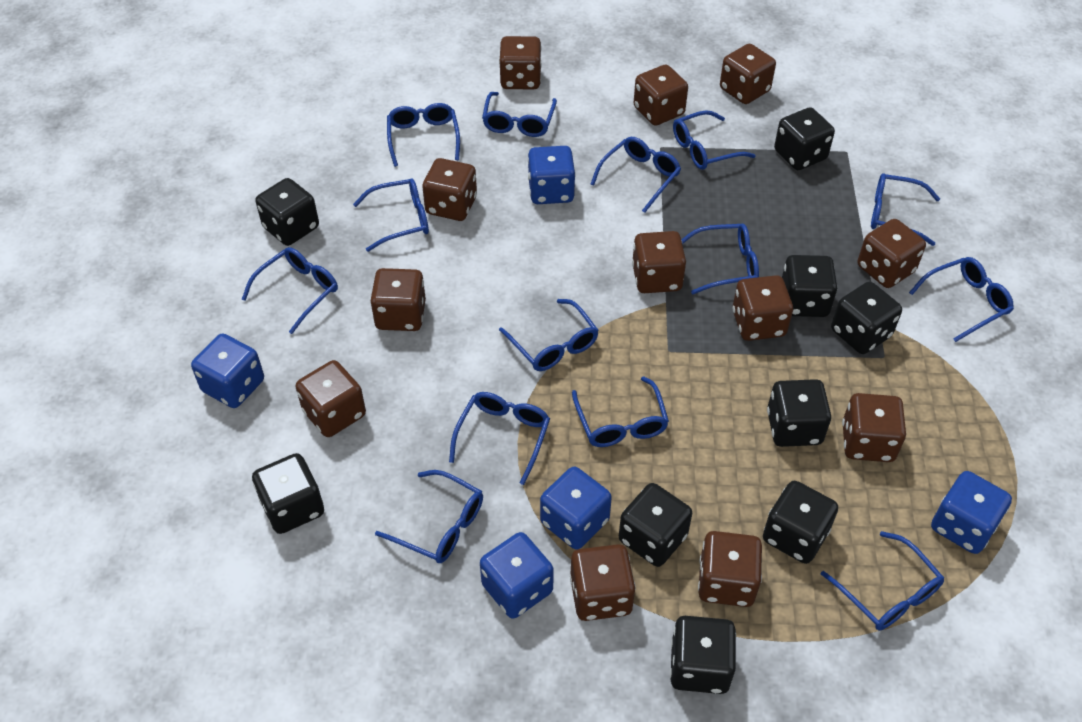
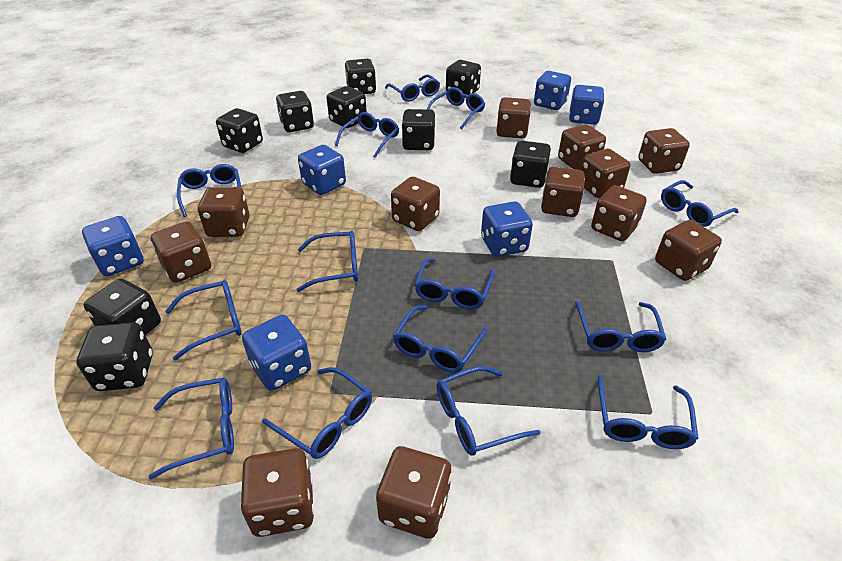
blue dice: 5 -> 6

